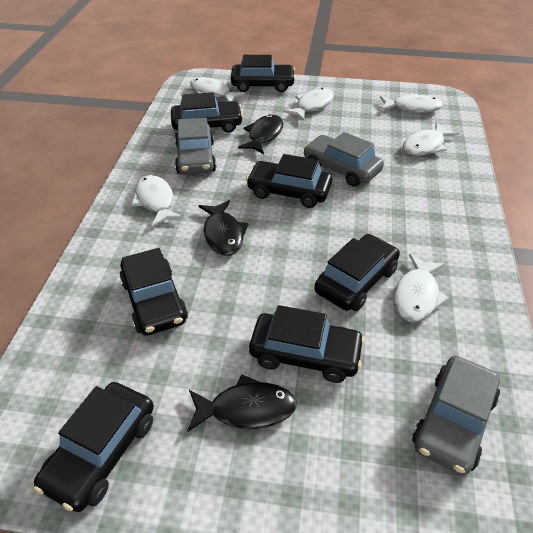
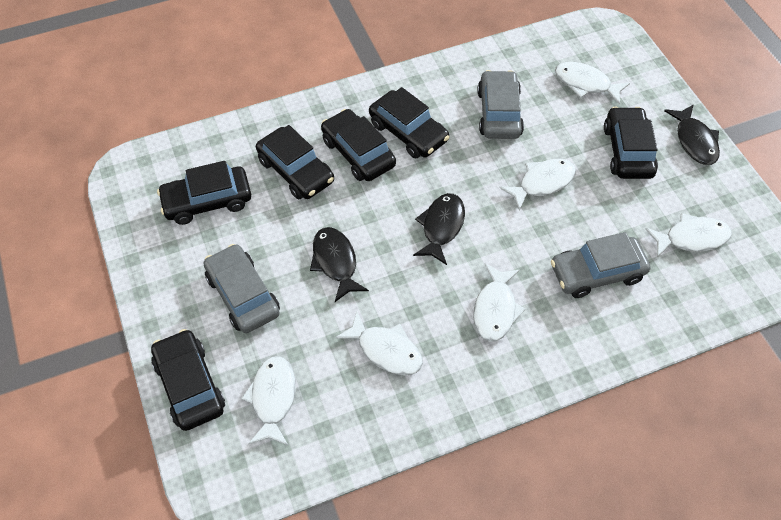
black car: 7 -> 6

